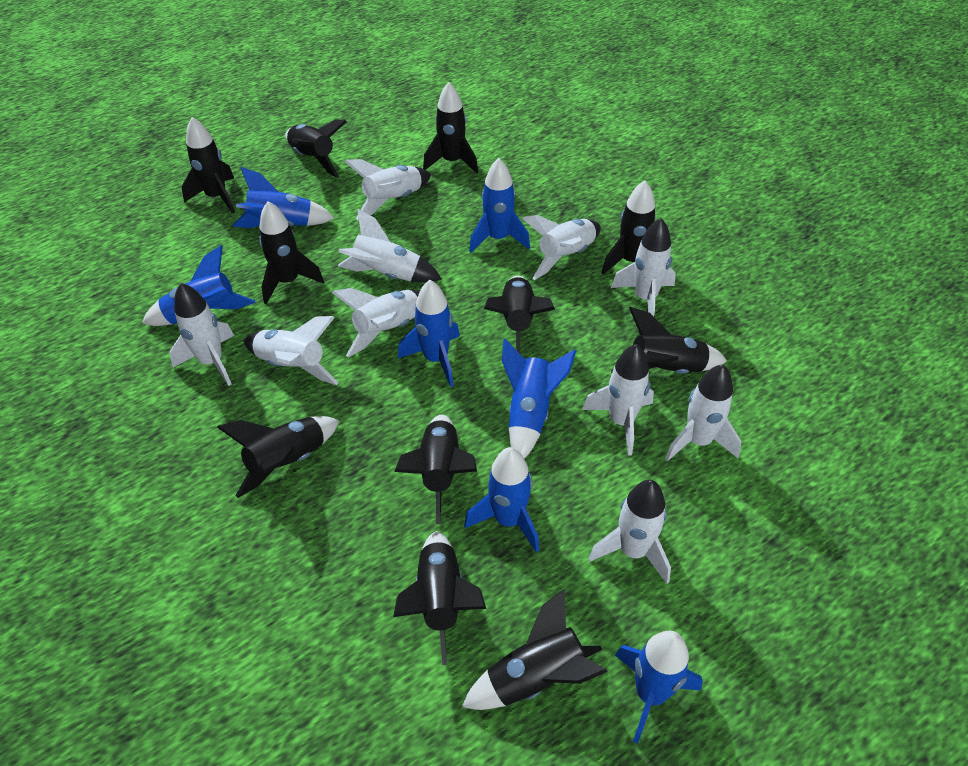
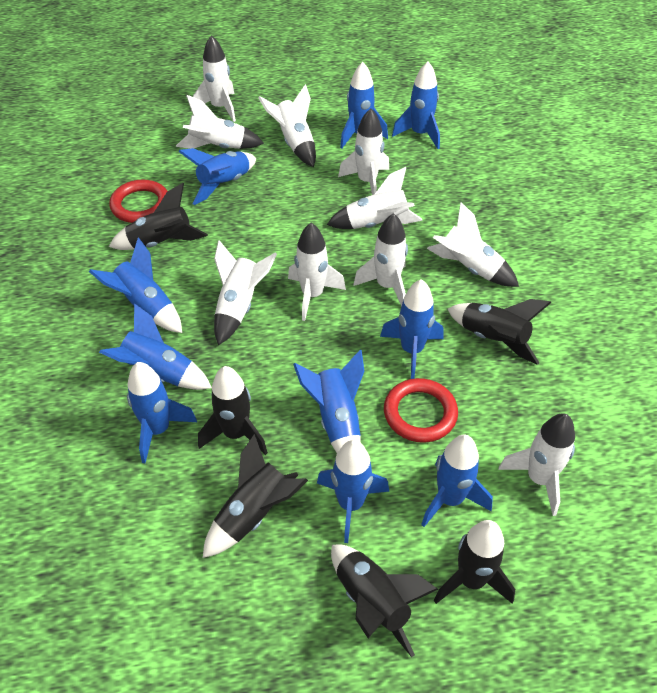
black rocket: 11 -> 6
blue rocket: 7 -> 10
red ring: 0 -> 2

